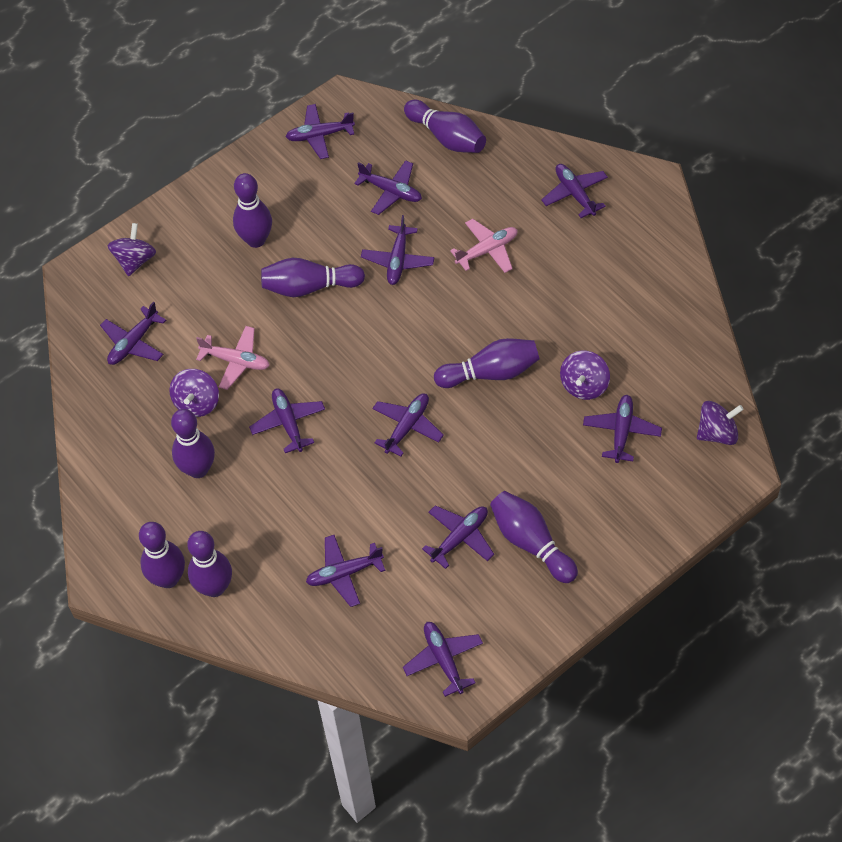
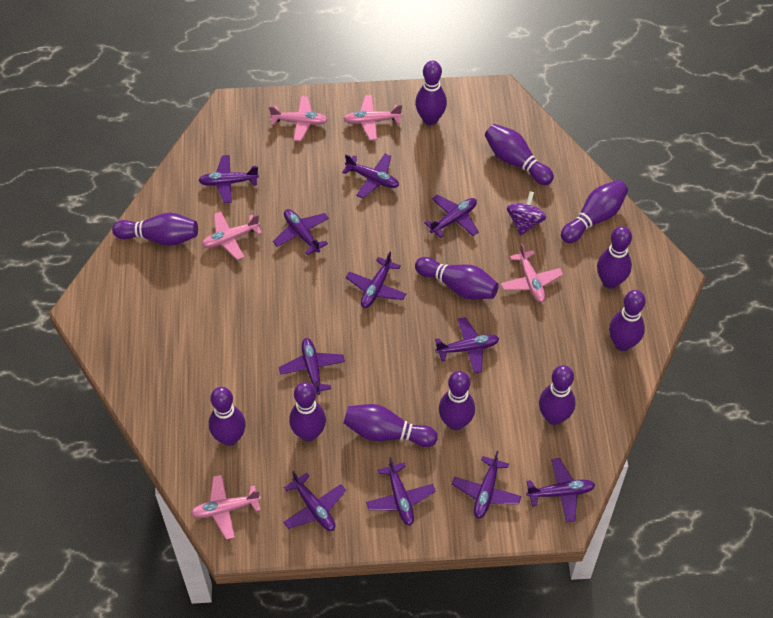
pink plane: 2 -> 5
purple bowling pin: 8 -> 12
purple spinning top: 4 -> 1

